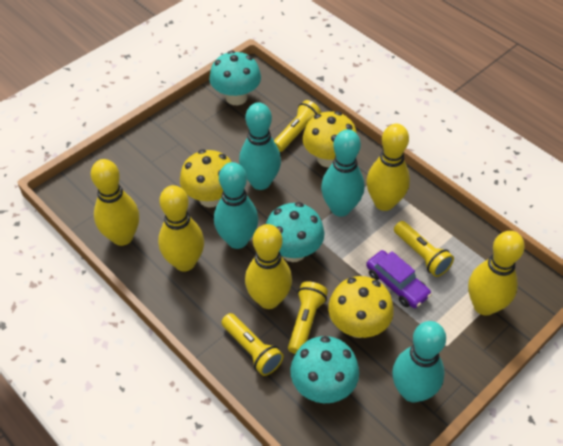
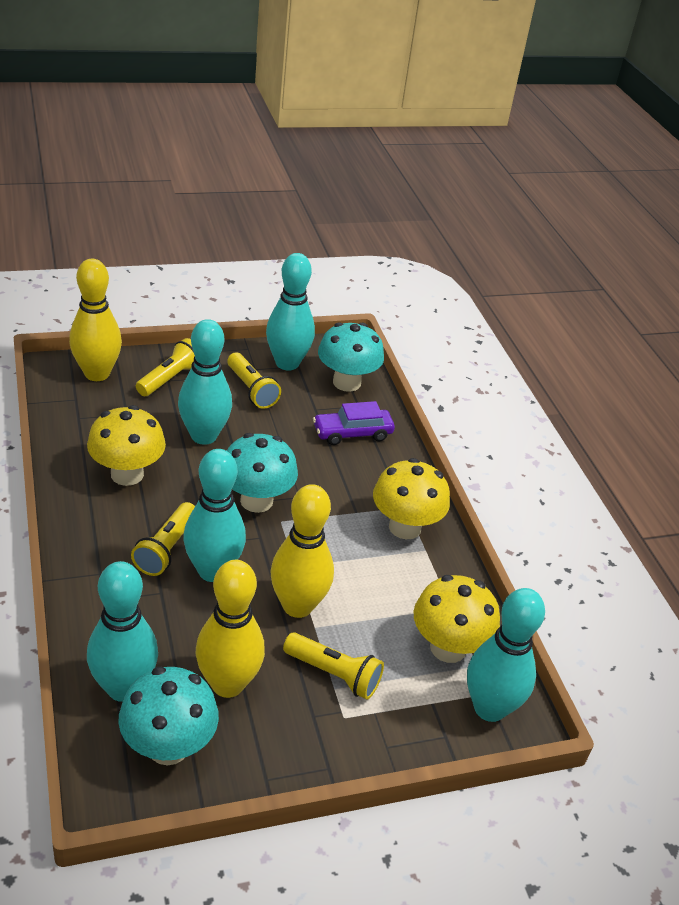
turquoise bowling pin: 4 -> 5
yellow bowling pin: 5 -> 3

